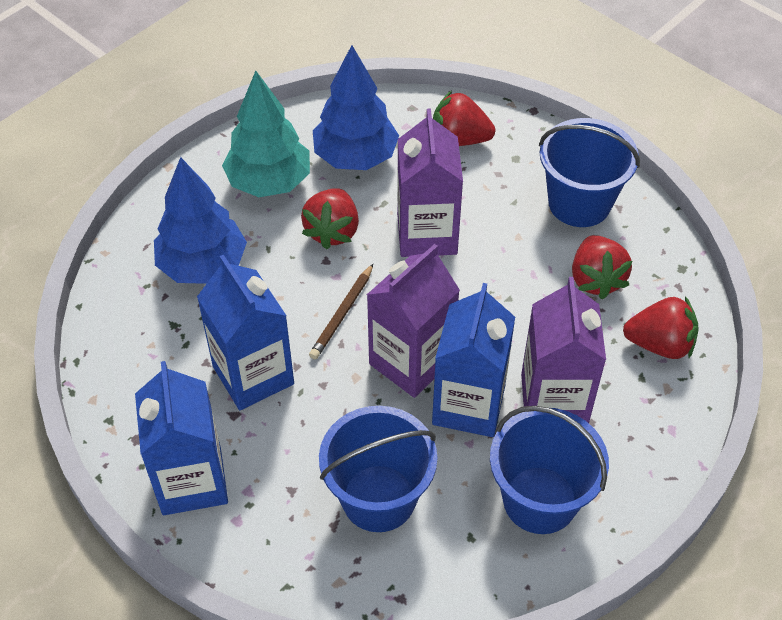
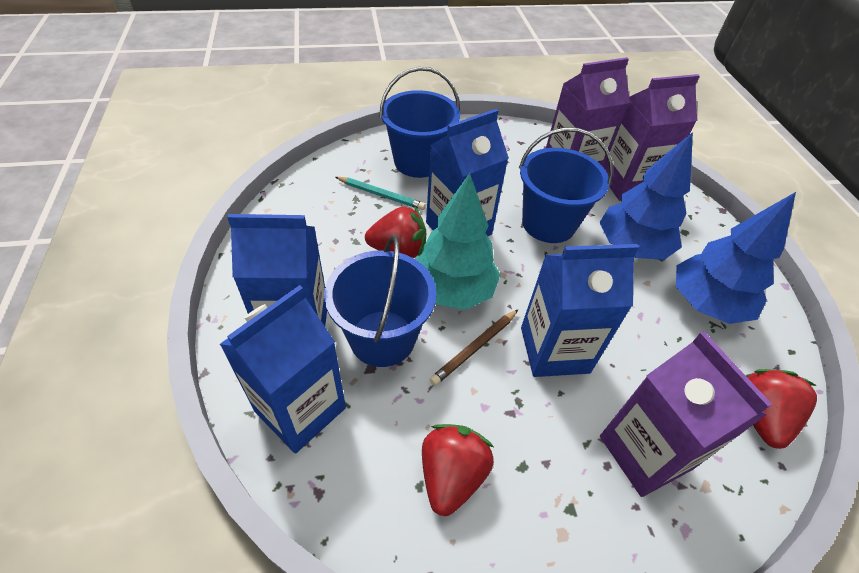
blue carton: 3 -> 4
red strawberry: 4 -> 3
turquoise pencil: 0 -> 1

